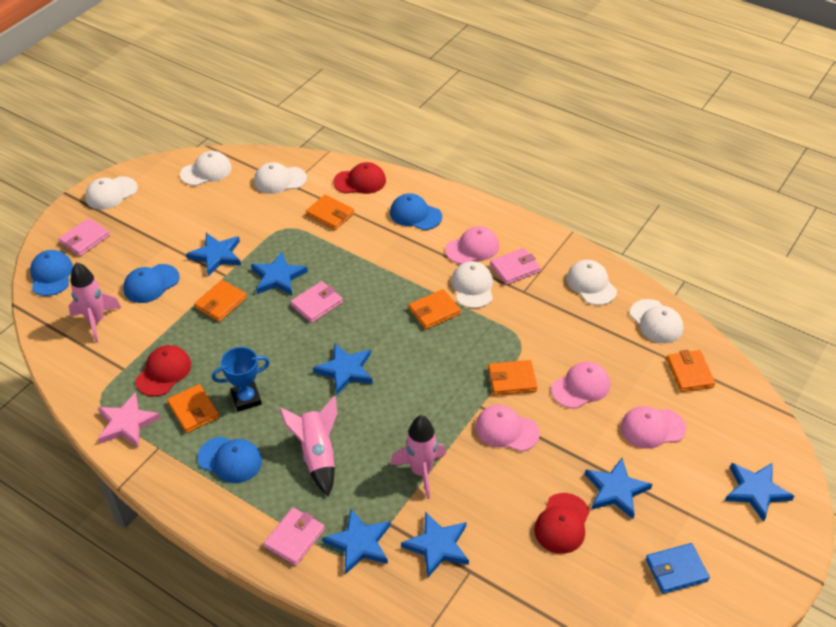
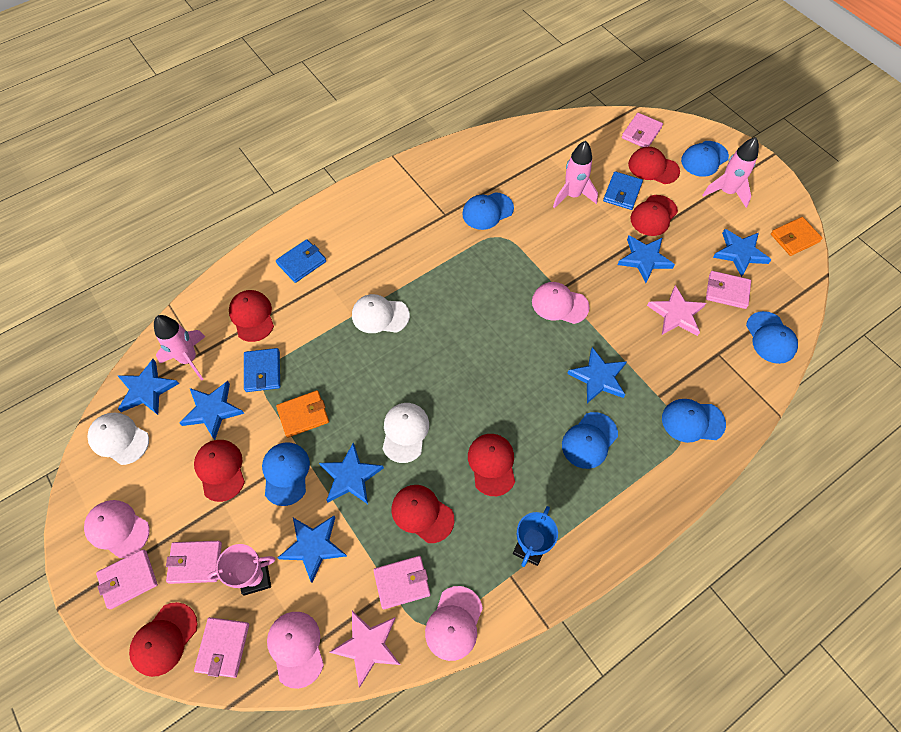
blue cap: 4 -> 6
blue wallet: 1 -> 3
orange wallet: 6 -> 2
pink star: 1 -> 2
pink trophy: 0 -> 1
pink wallet: 4 -> 6
red cap: 3 -> 7
white cap: 6 -> 3

